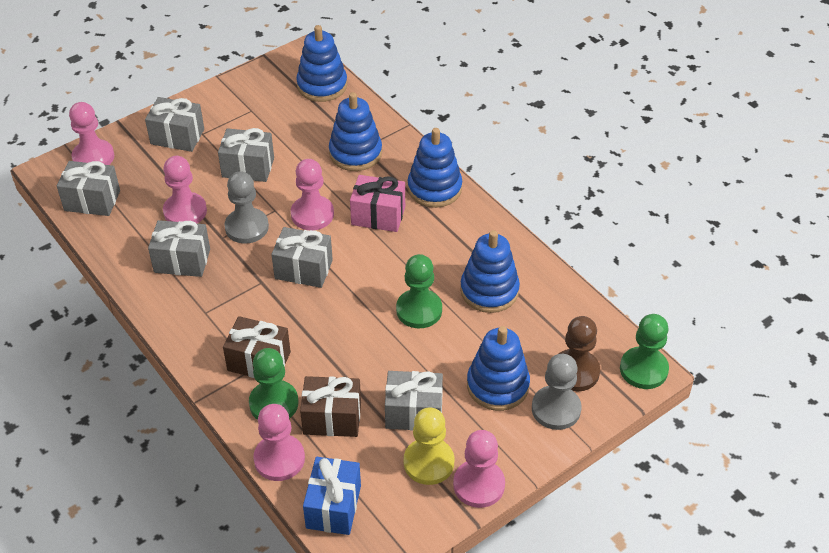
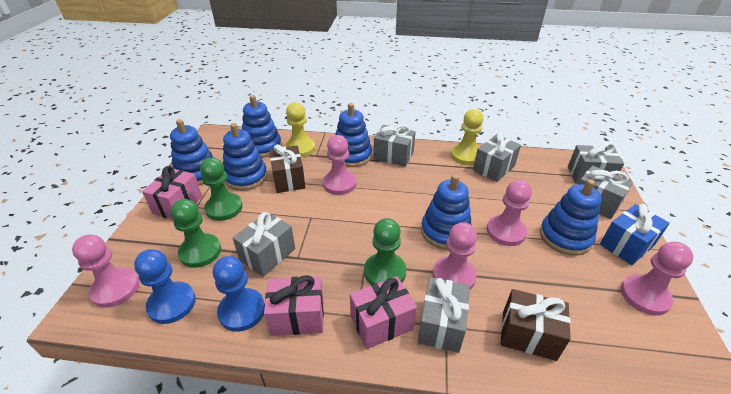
blue pawn: 0 -> 2
blue stacking toy: 5 -> 6
brown pawn: 1 -> 0
grey pawn: 2 -> 0
pink gift: 1 -> 3
yellow pawn: 1 -> 2

